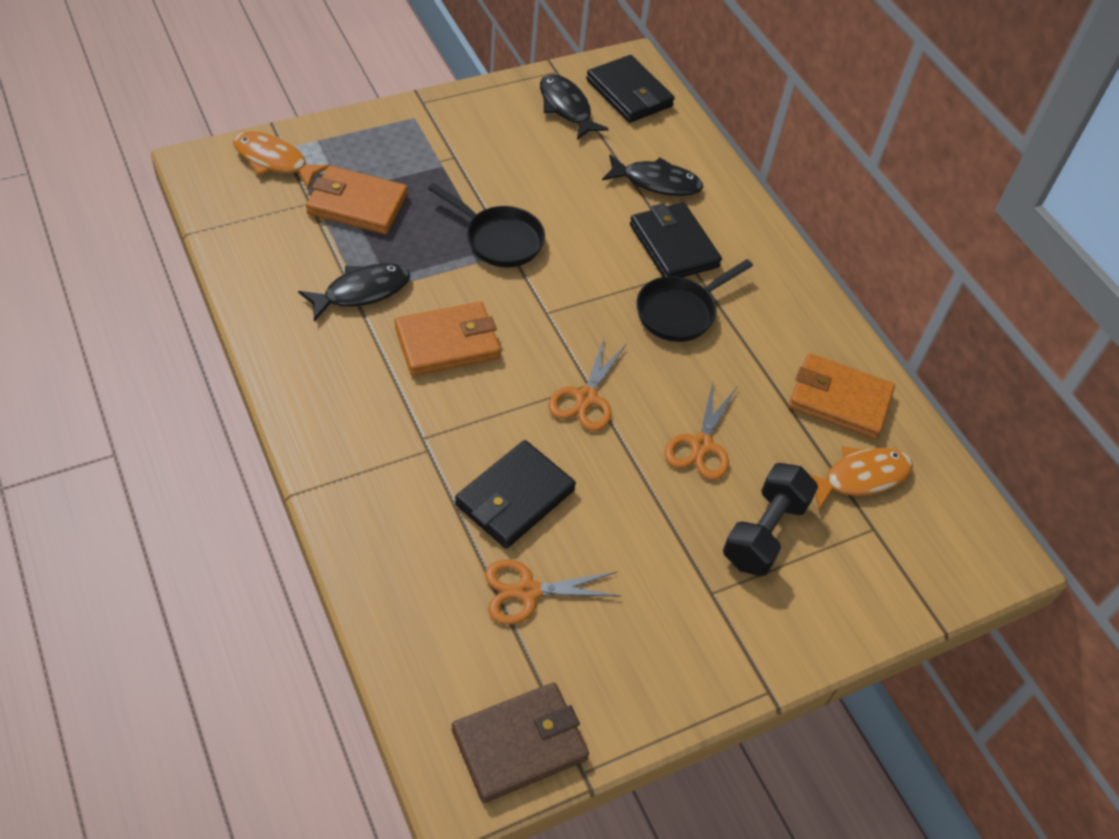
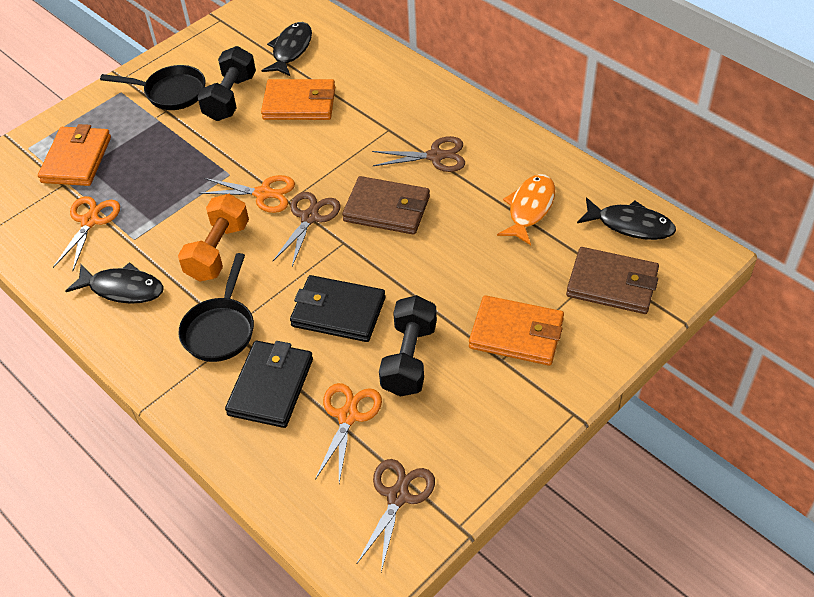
black dumbbell: 1 -> 2
black wallet: 3 -> 2
brown scissors: 0 -> 3
brown wallet: 1 -> 2
orange dumbbell: 0 -> 1
orange fish: 2 -> 1

